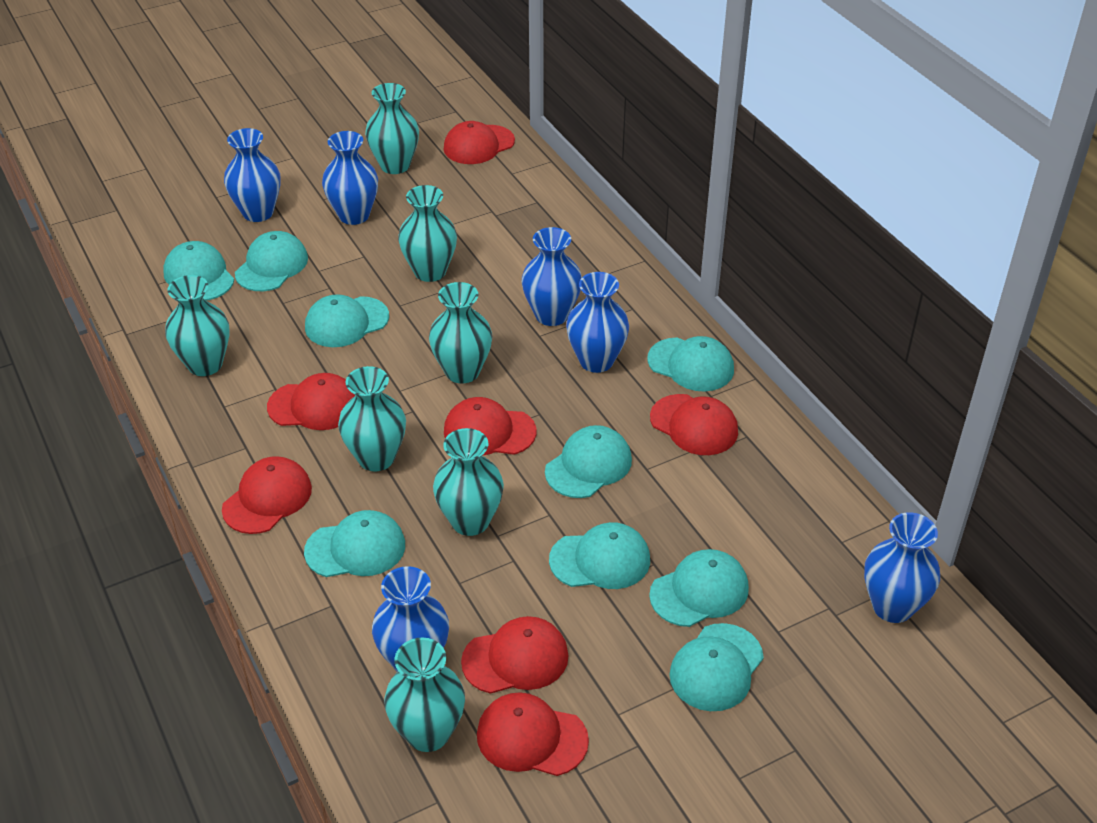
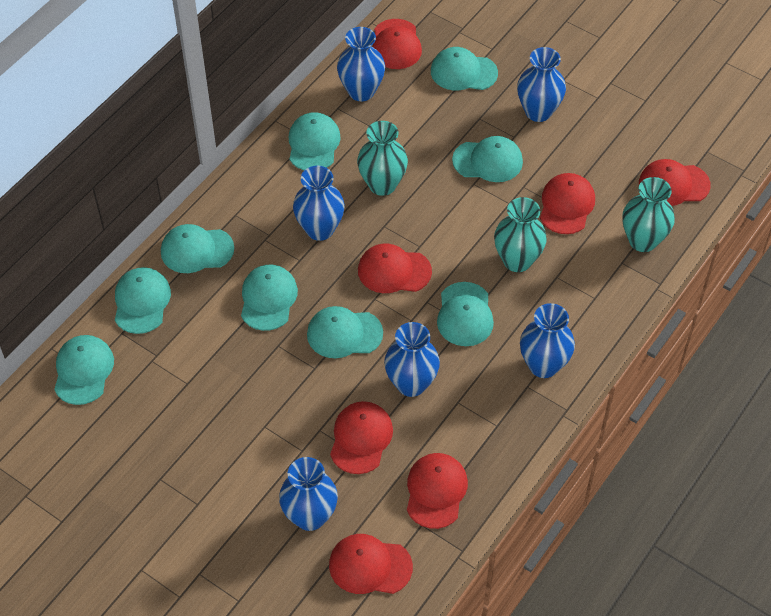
turquoise vase: 7 -> 3

